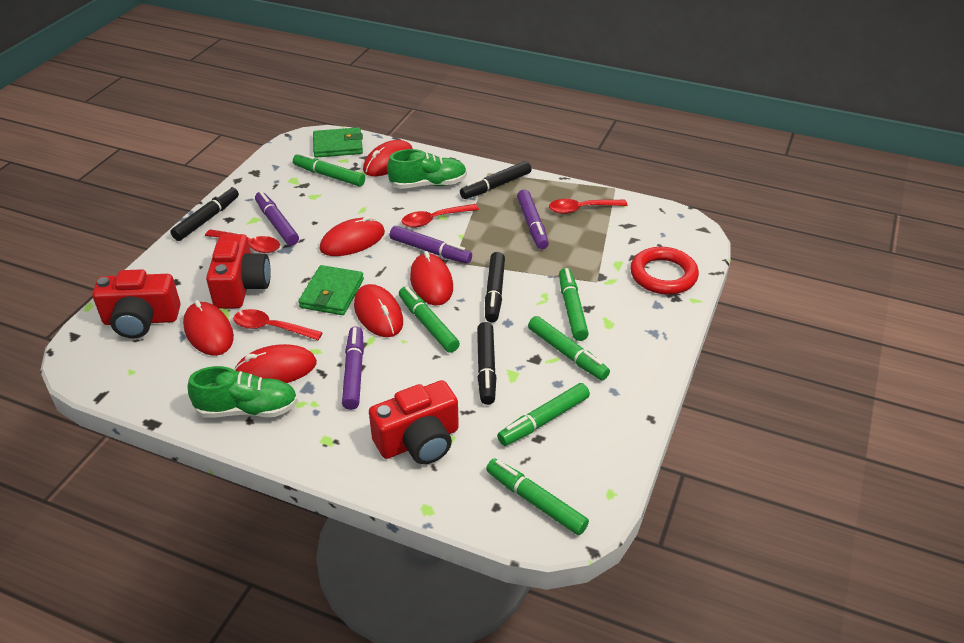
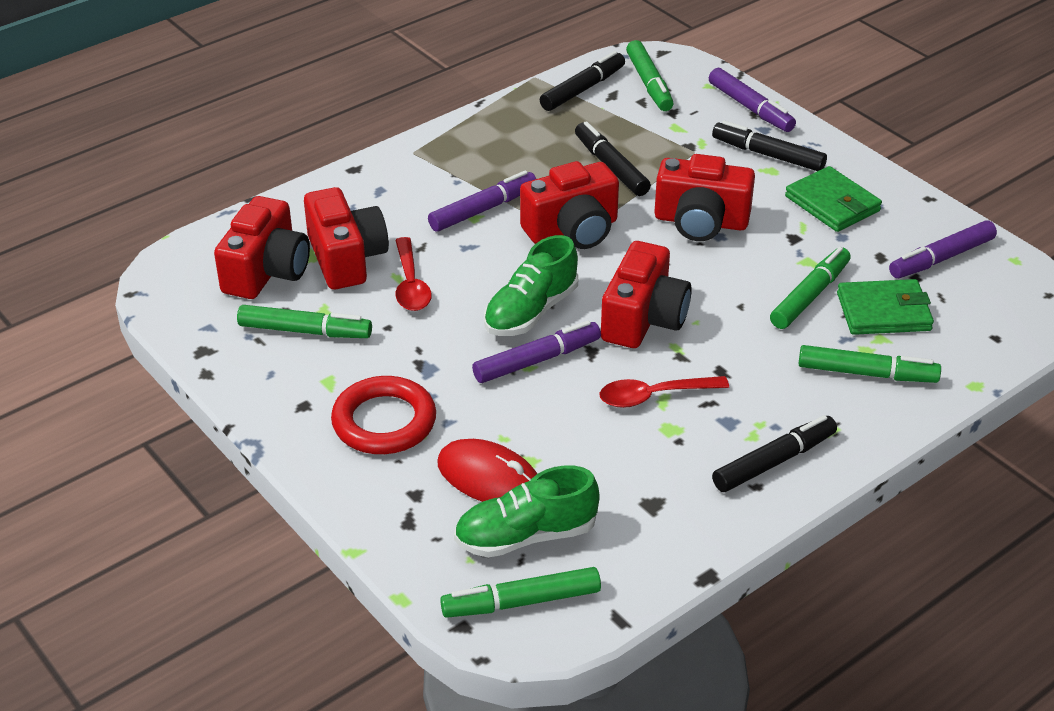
green marker: 6 -> 5
red camera: 3 -> 5
red mouse: 6 -> 1
red spoon: 4 -> 2

